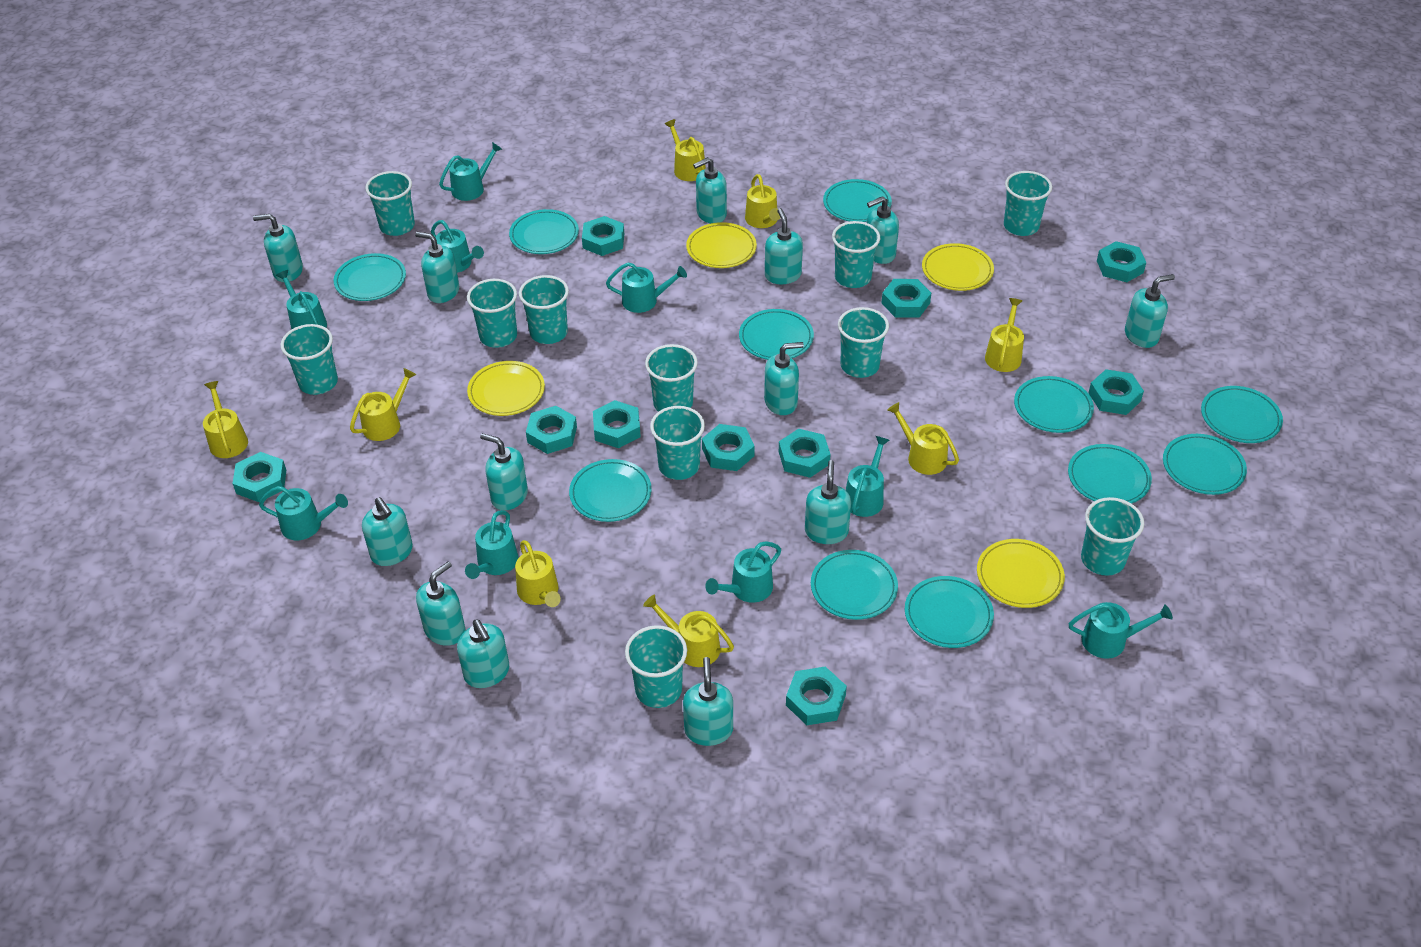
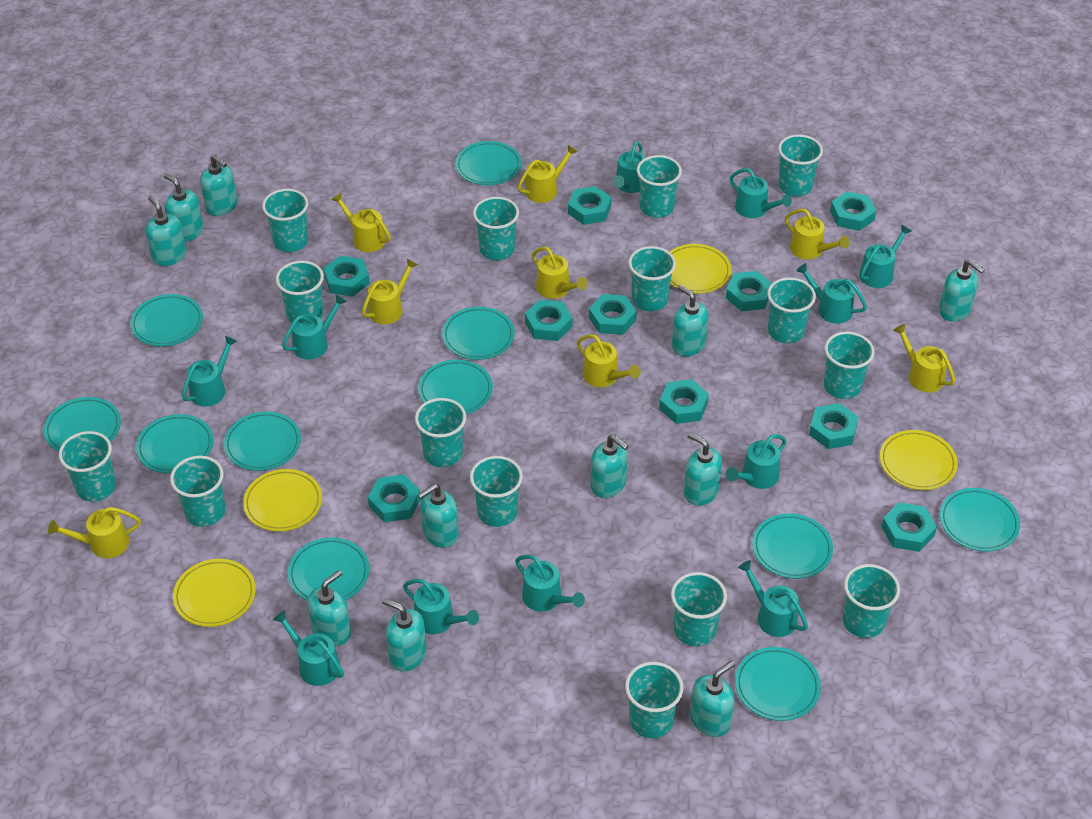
turquoise cup: 11 -> 15
turquoise soap dispenser: 13 -> 11
turquoise watering can: 9 -> 11

